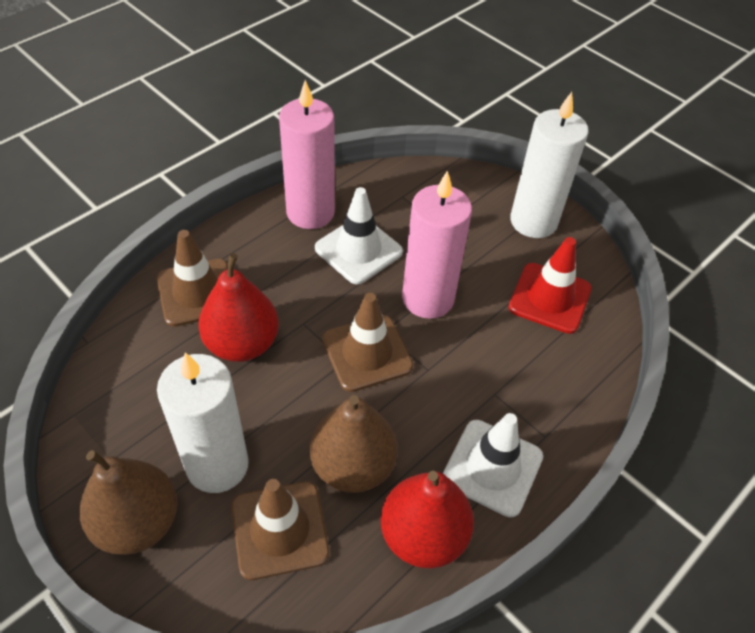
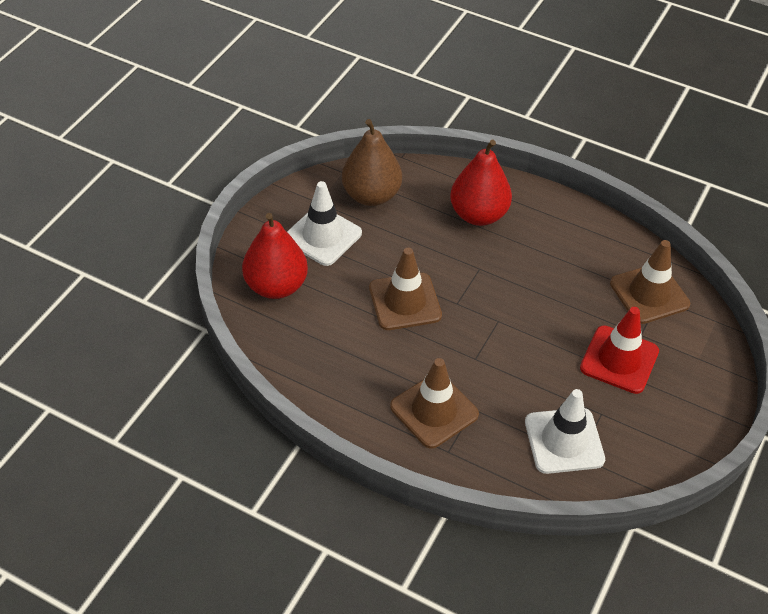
brown pear: 2 -> 1
pink candle: 2 -> 0
white candle: 2 -> 0

